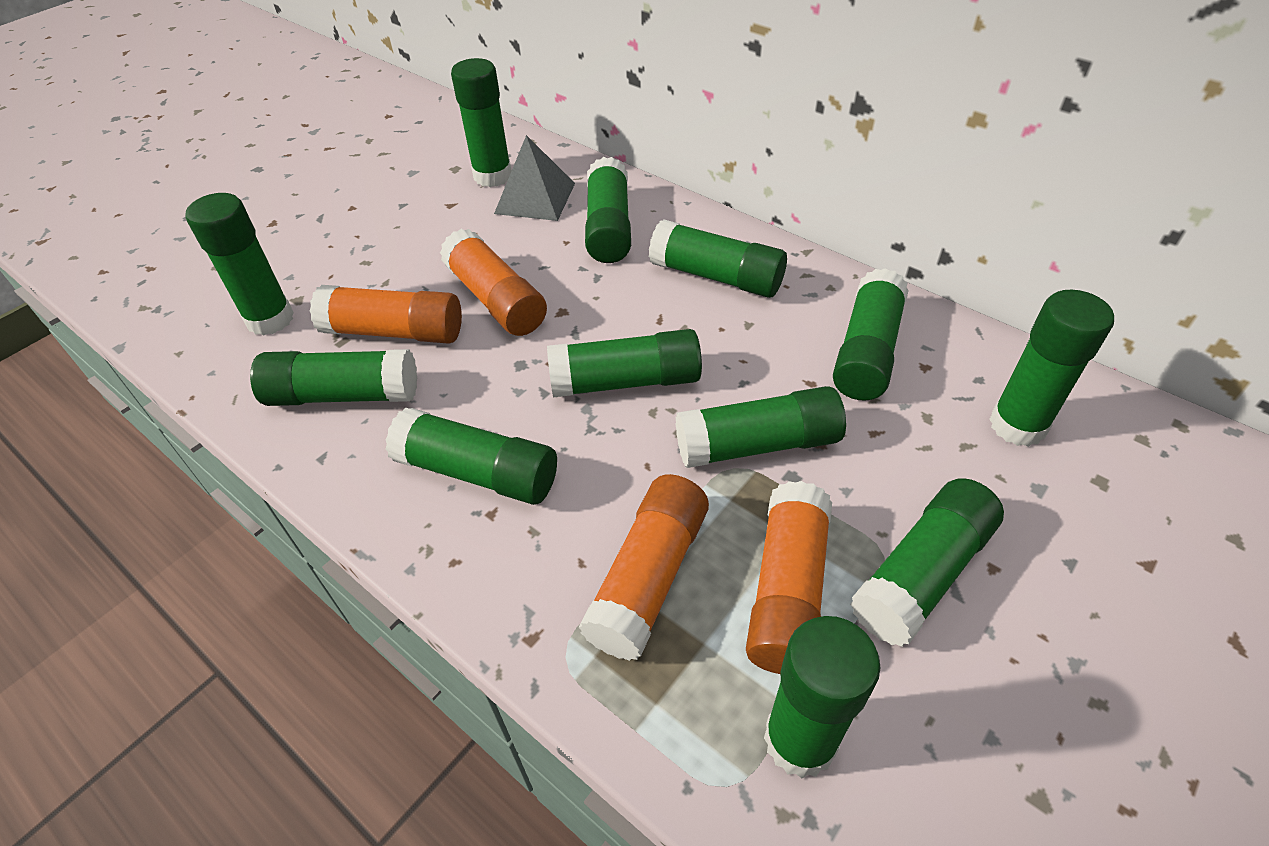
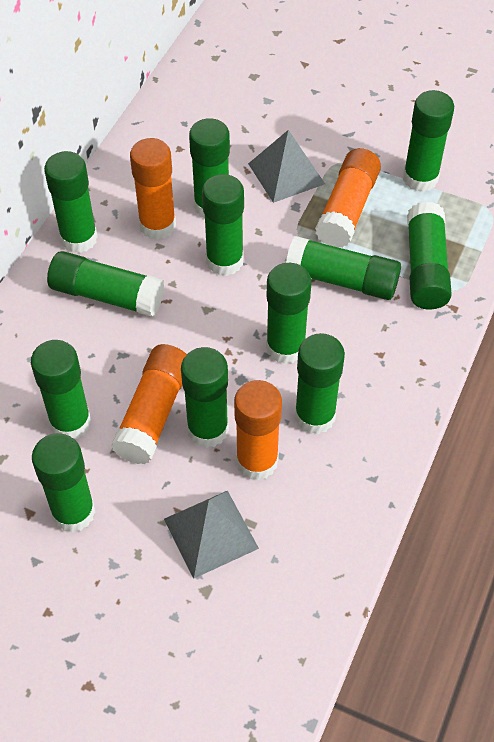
grey pyramid: 1 -> 2

